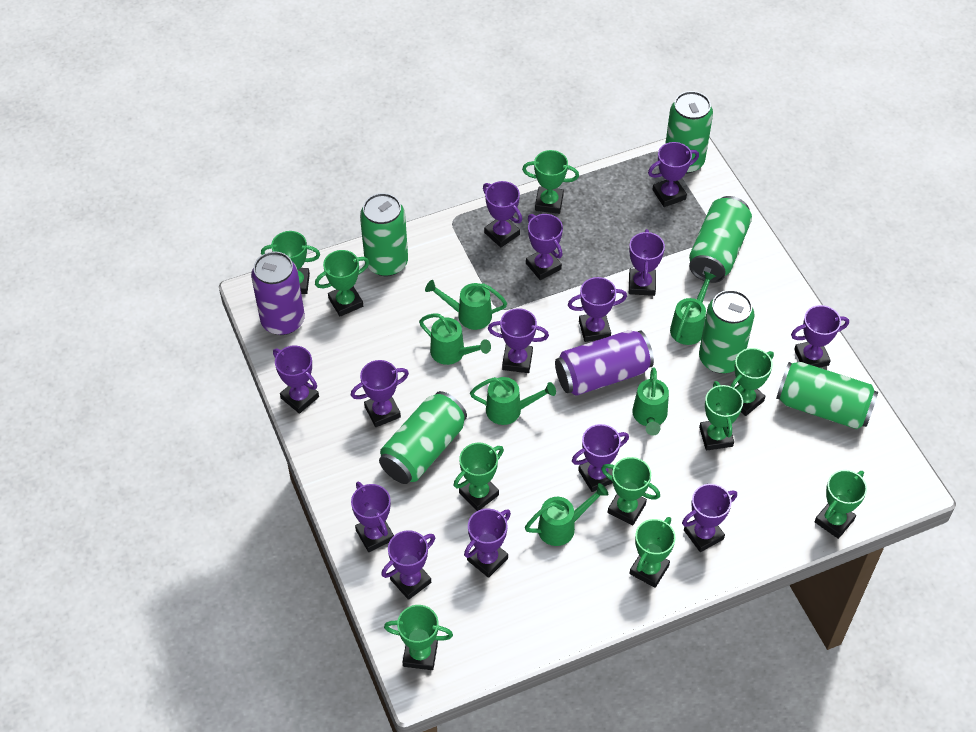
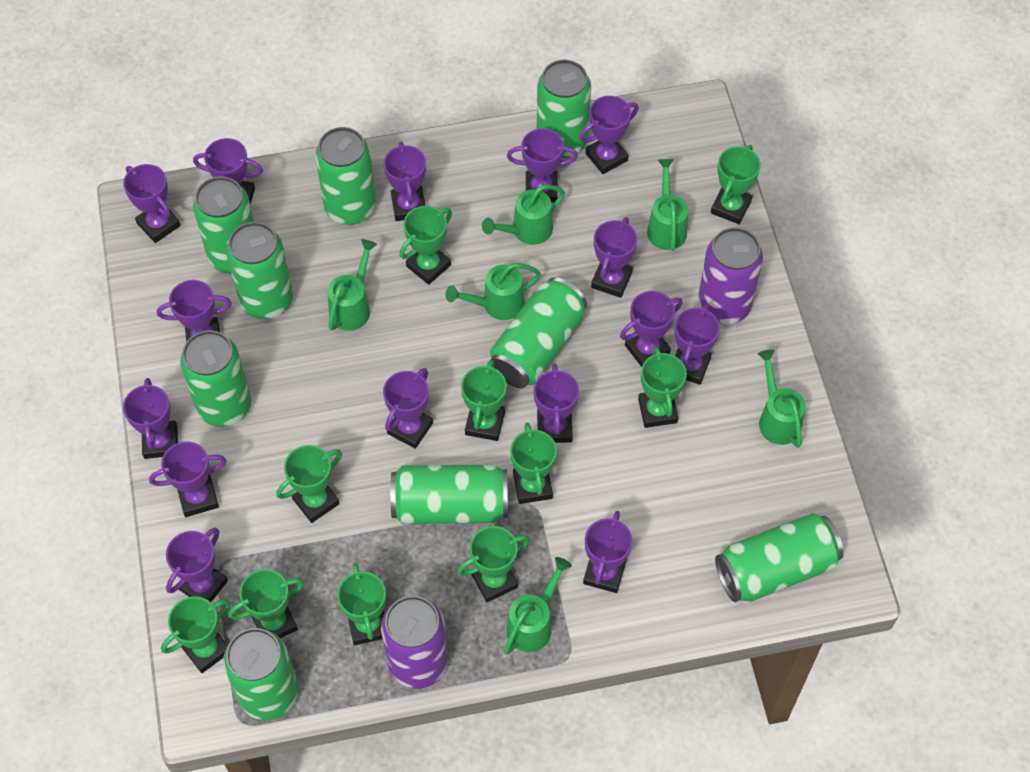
green can: 6 -> 9
purple trophy: 14 -> 15

